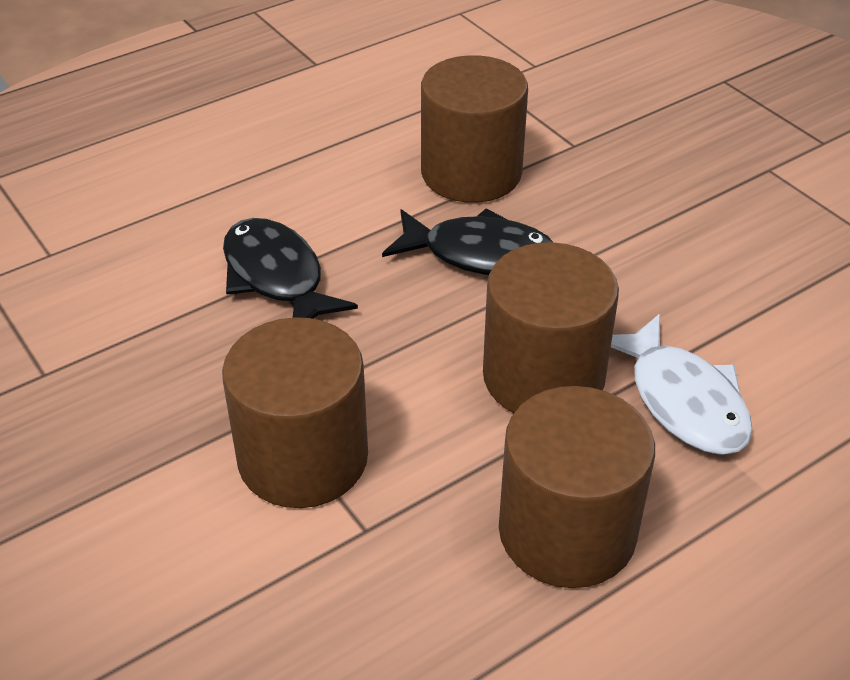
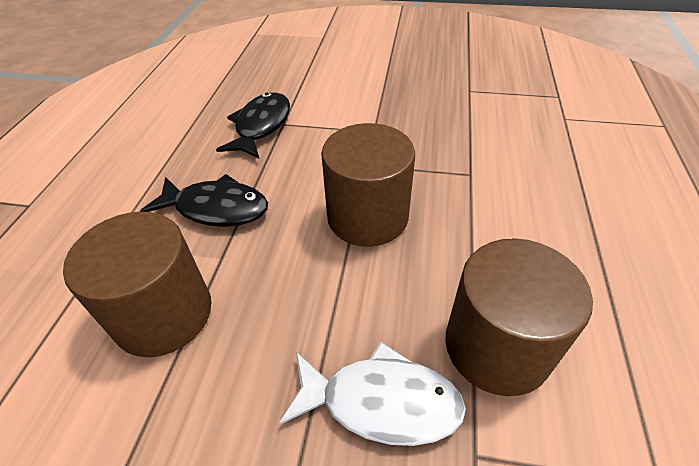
brown cylinder: 4 -> 3

